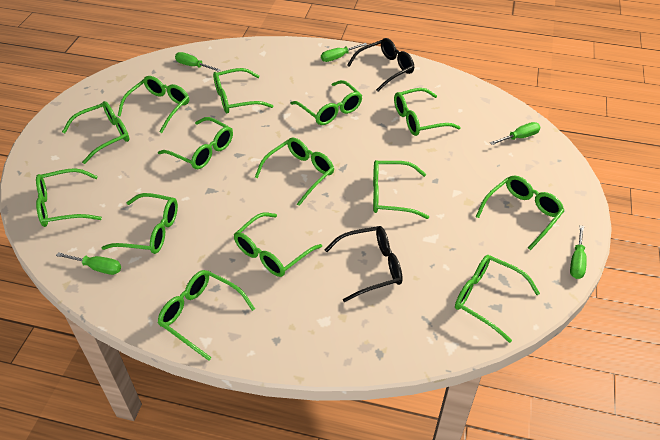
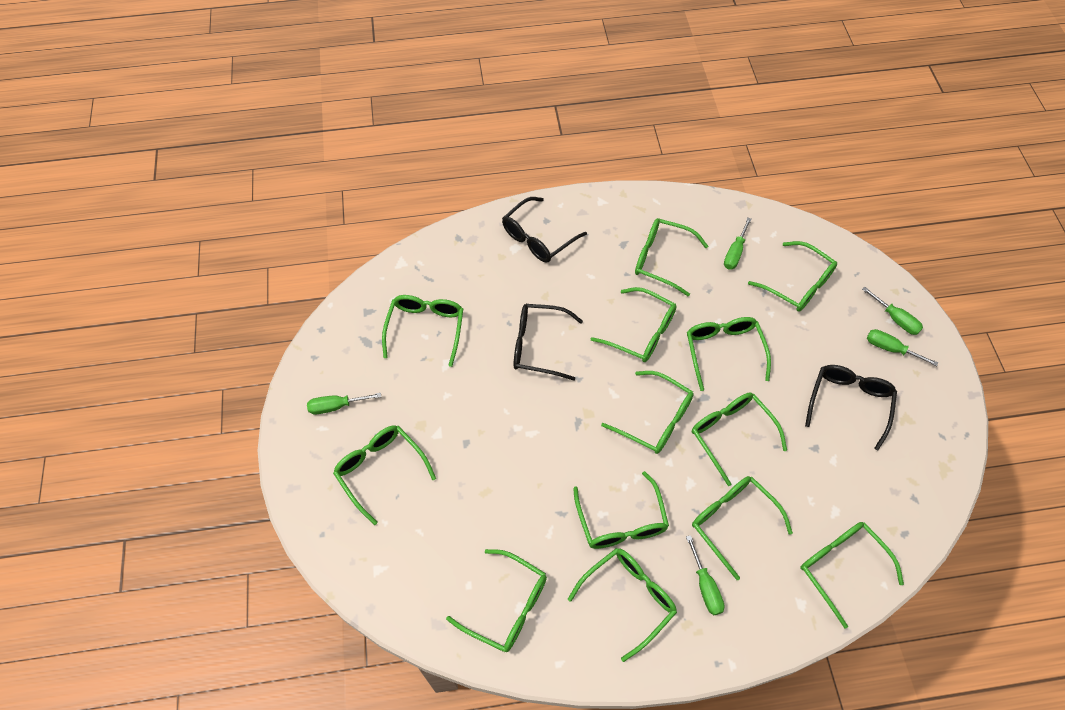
black glasses: 2 -> 3
green glasses: 14 -> 13

